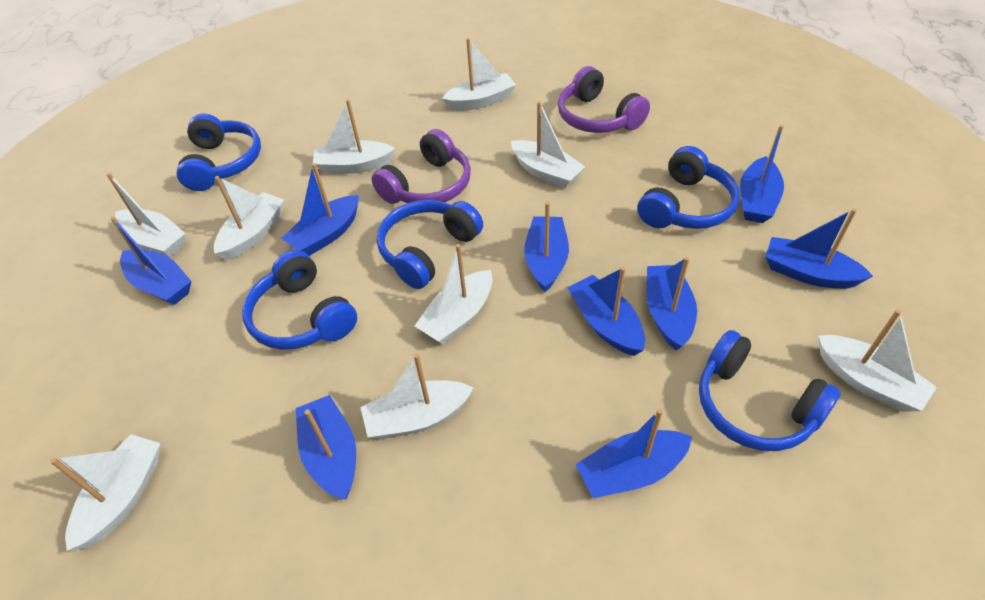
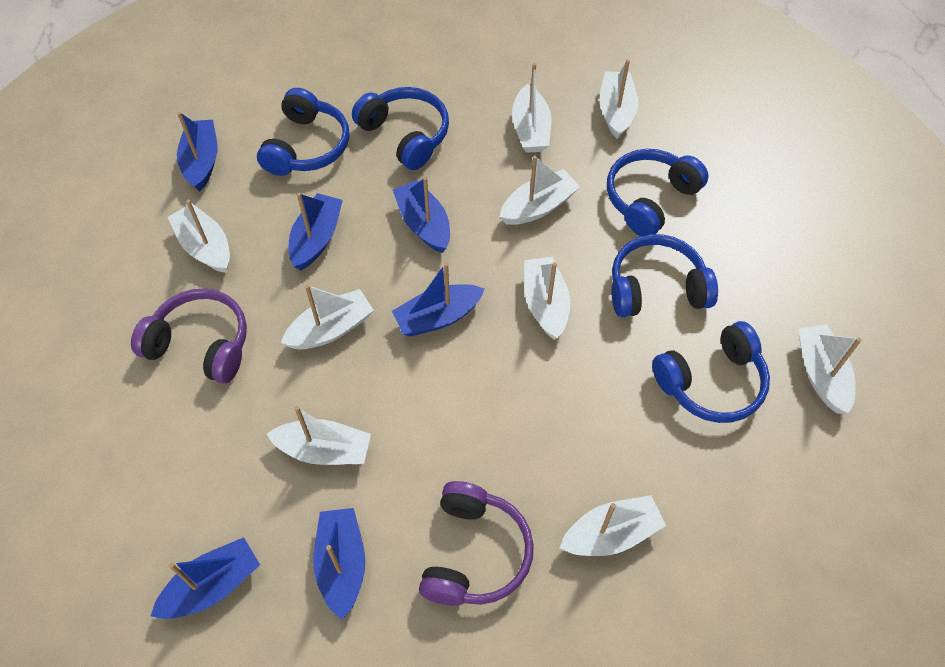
blue boat: 9 -> 6

